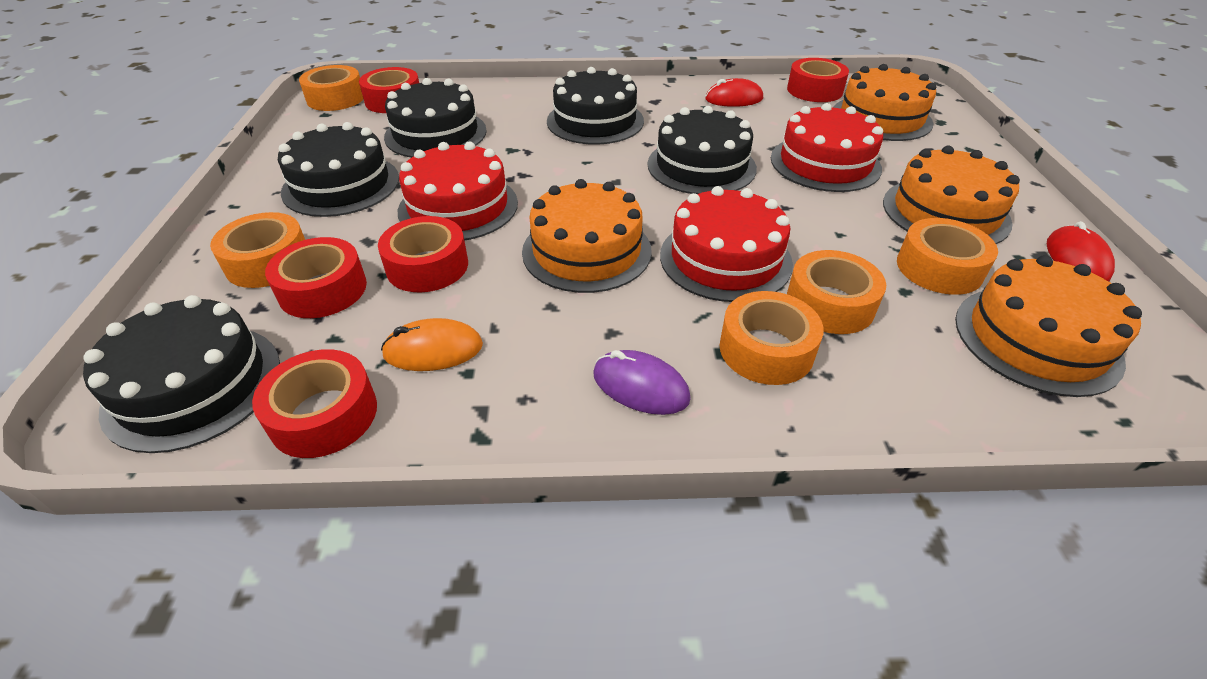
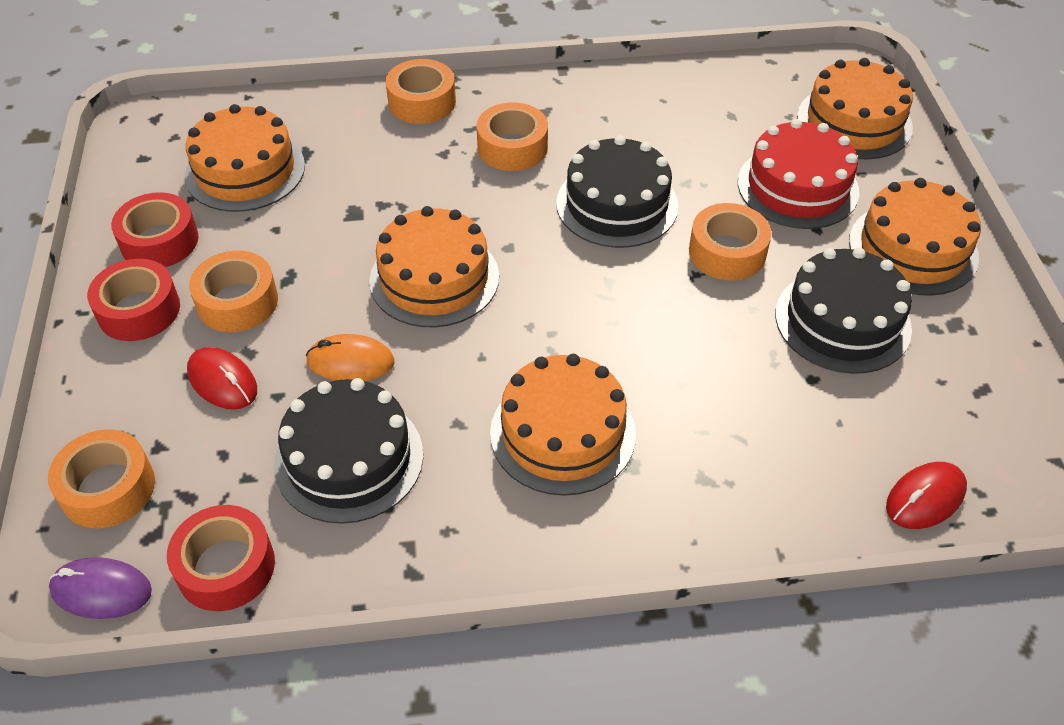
black cake: 5 -> 3
orange cake: 4 -> 5
red cake: 3 -> 1
red tape: 5 -> 3

